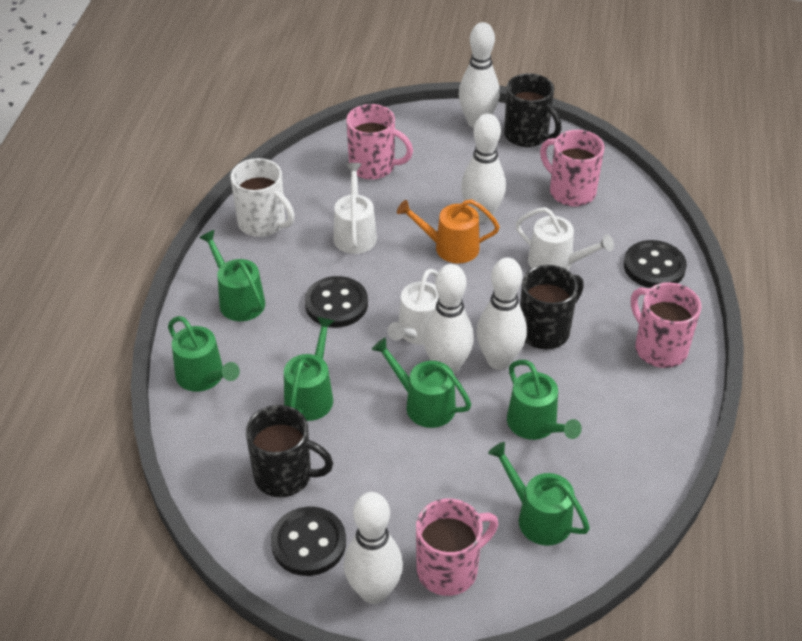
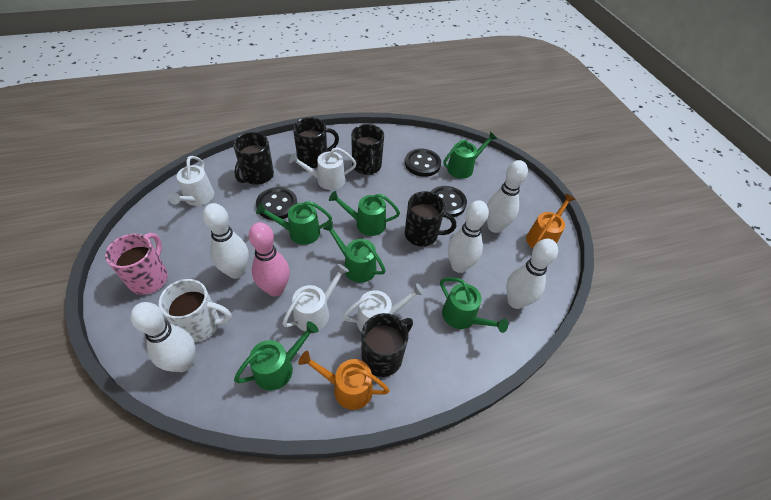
black mug: 3 -> 5
orange watering can: 1 -> 2
pink bowling pin: 0 -> 1
pink mug: 4 -> 1
white watering can: 3 -> 4

